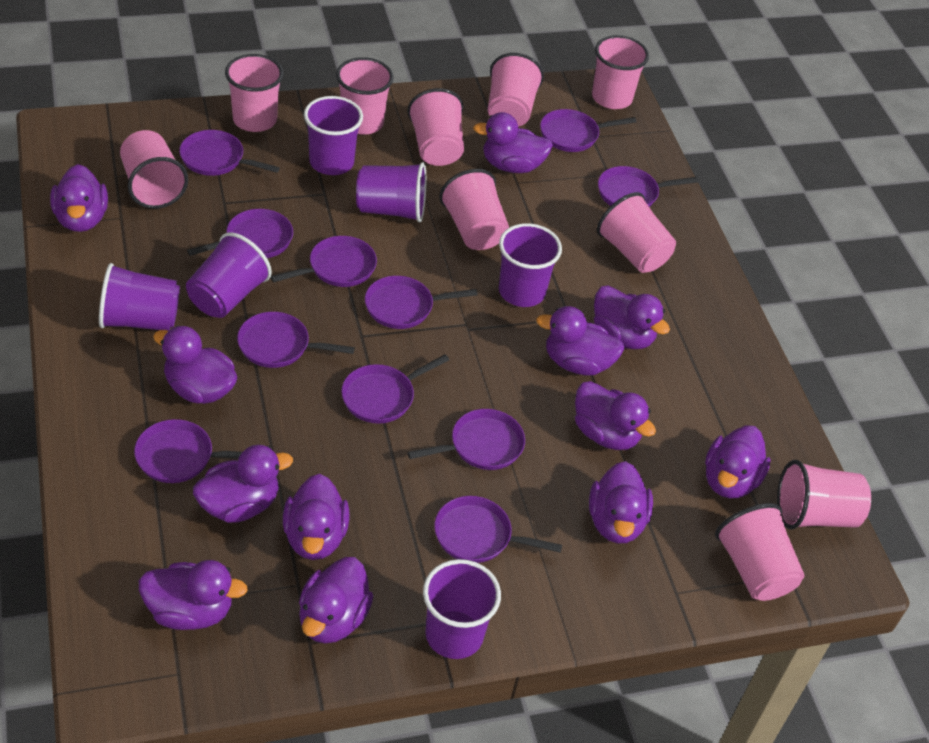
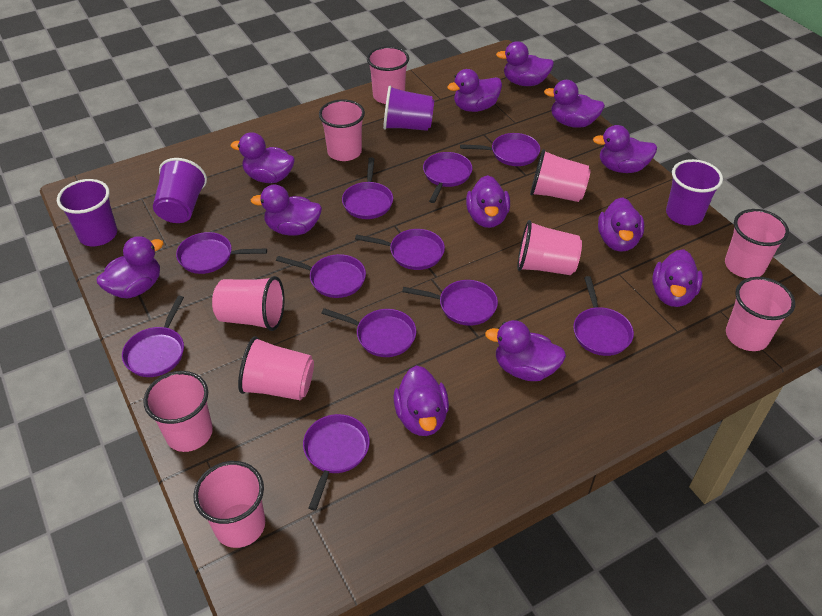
purple cup: 6 -> 4

